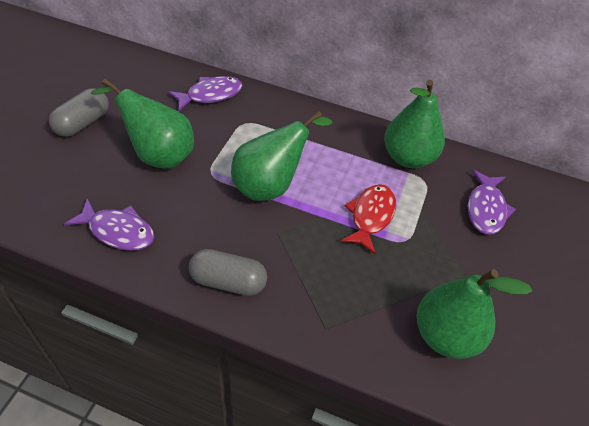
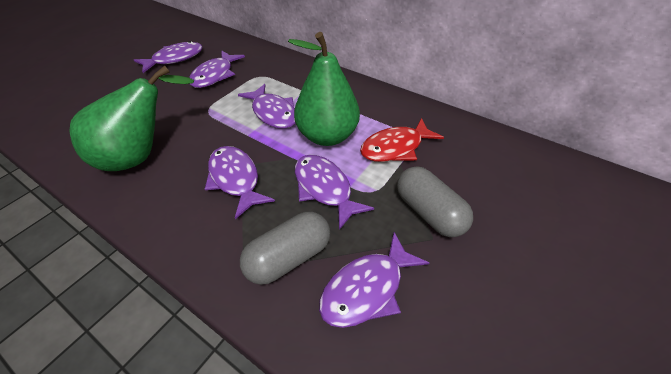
green pear: 4 -> 2
purple fish: 3 -> 6

